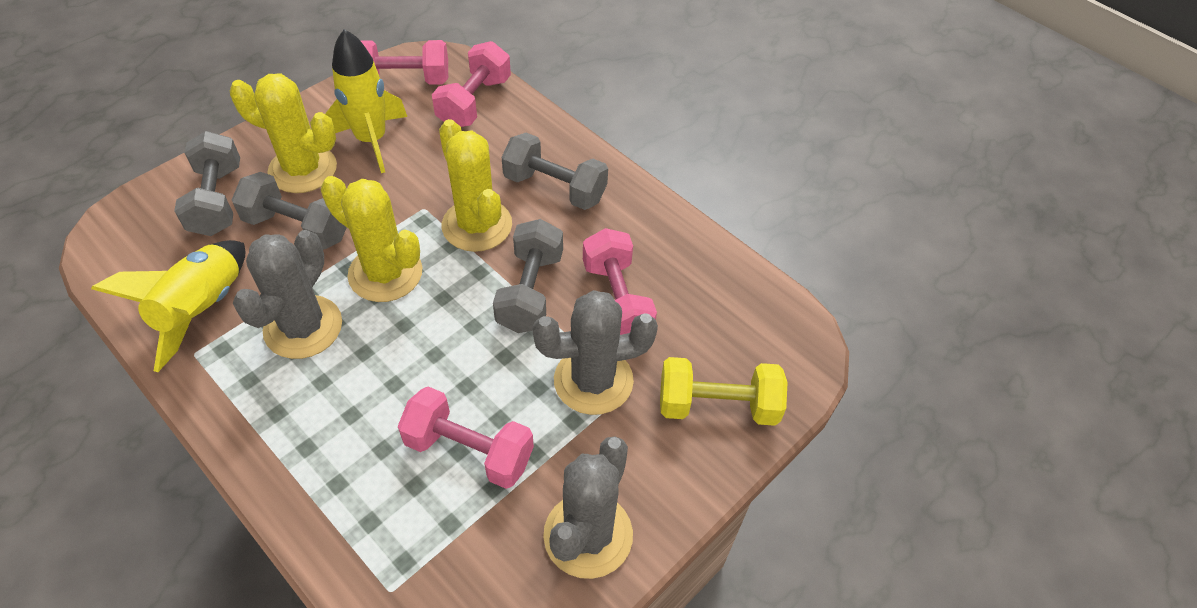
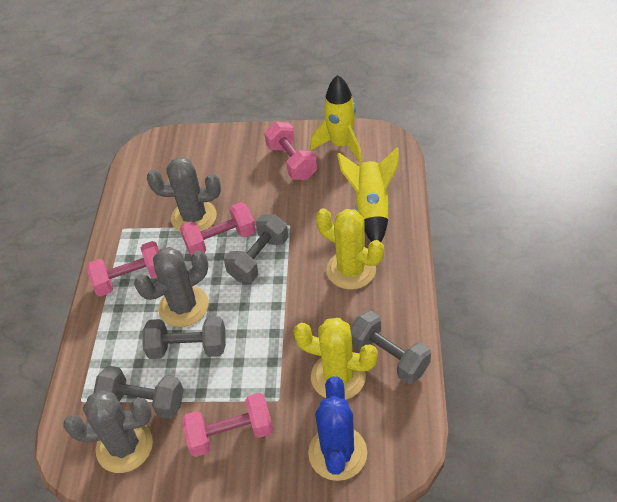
blue cactus: 0 -> 1
yellow cactus: 3 -> 2
yellow dumbbell: 1 -> 0

